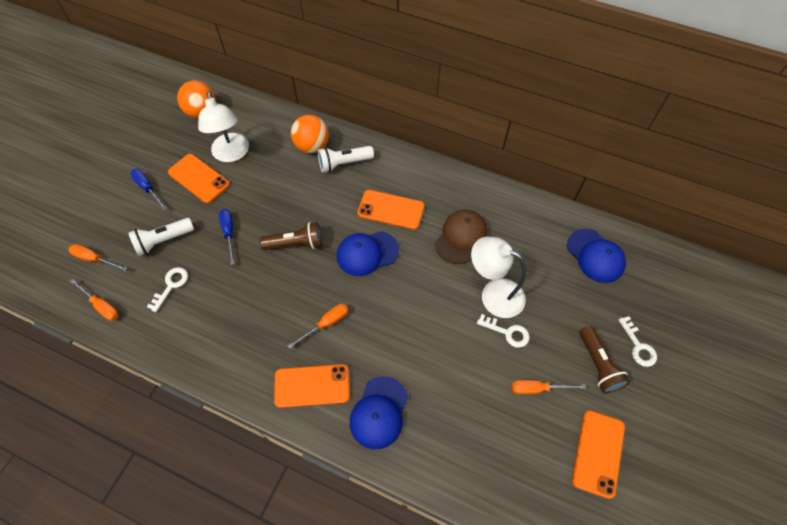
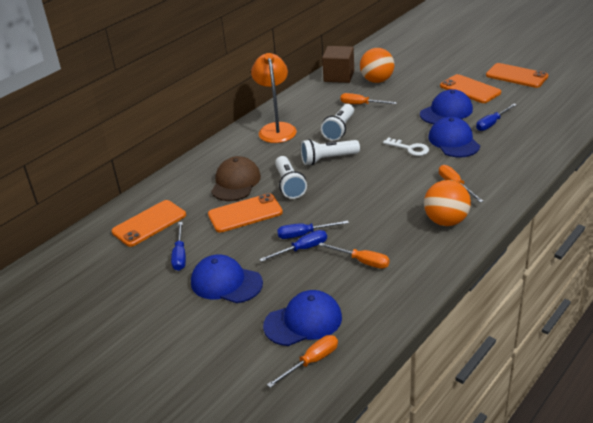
blue cap: 3 -> 4
blue screwdriver: 2 -> 4
brown cube: 0 -> 1
brown flashlight: 2 -> 0
orange lamp: 0 -> 1
white flashlight: 2 -> 3
white key: 3 -> 1
white lamp: 2 -> 0

